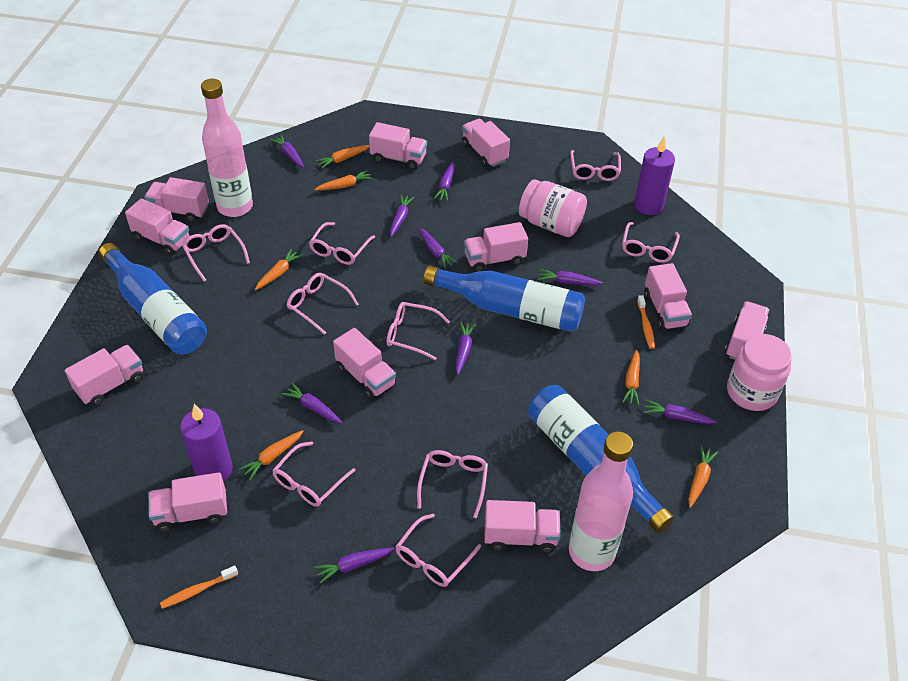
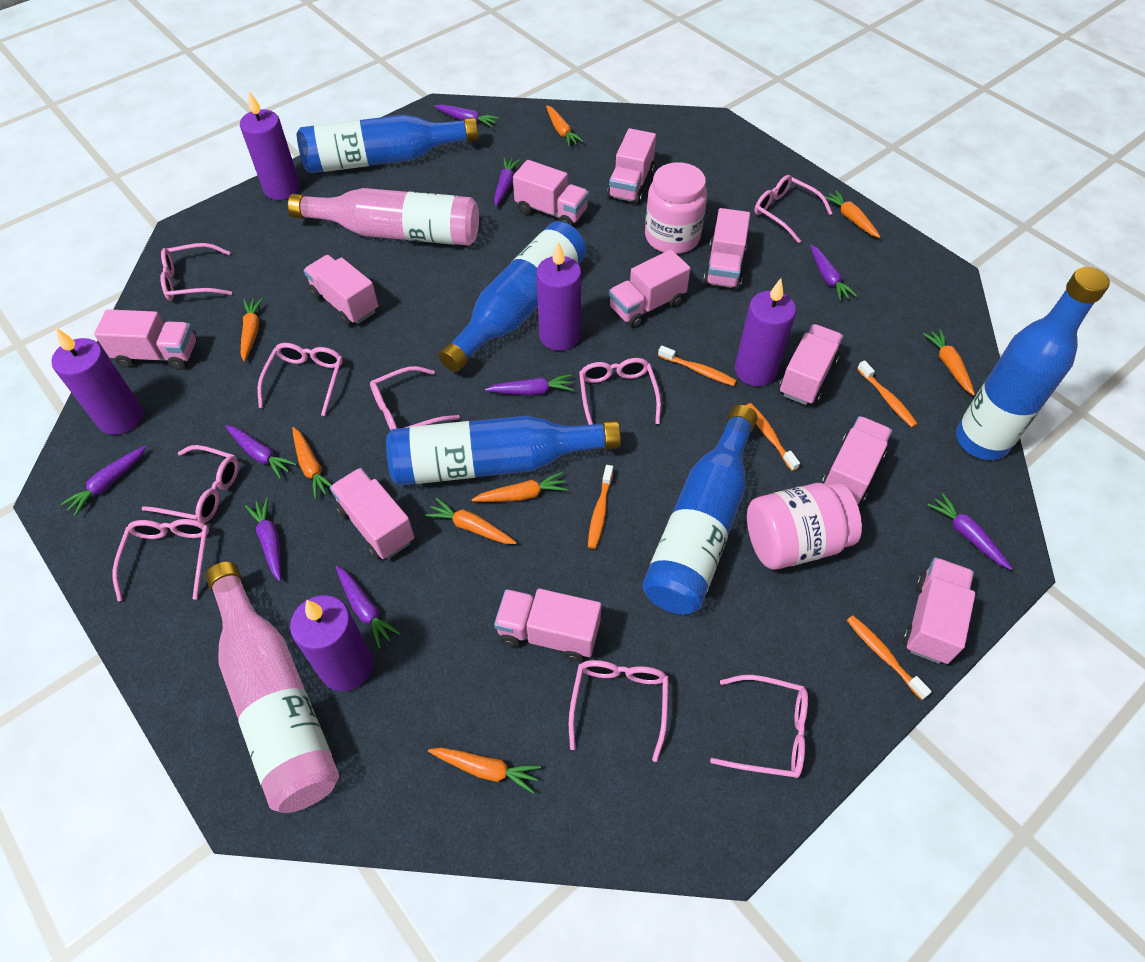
blue bottle: 3 -> 5
orange carrot: 6 -> 8
orange toothbrush: 2 -> 5
purple candle: 2 -> 5

